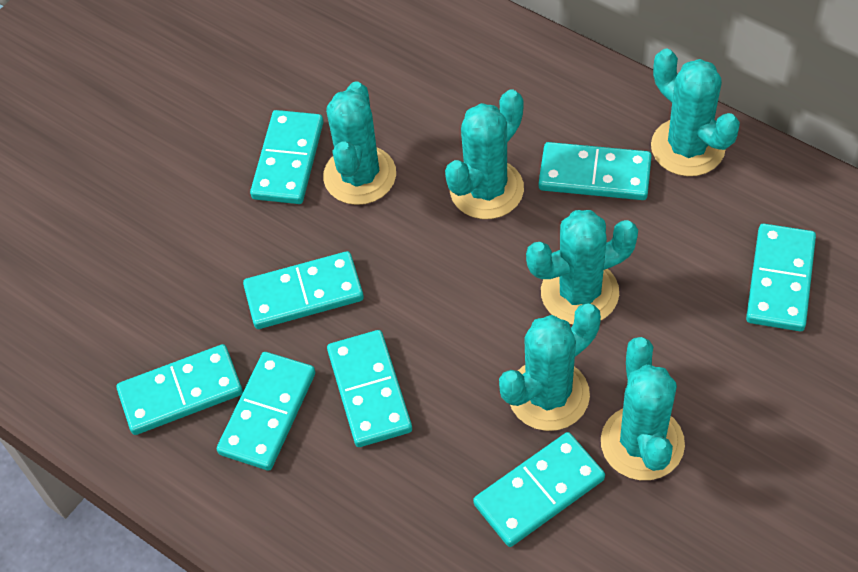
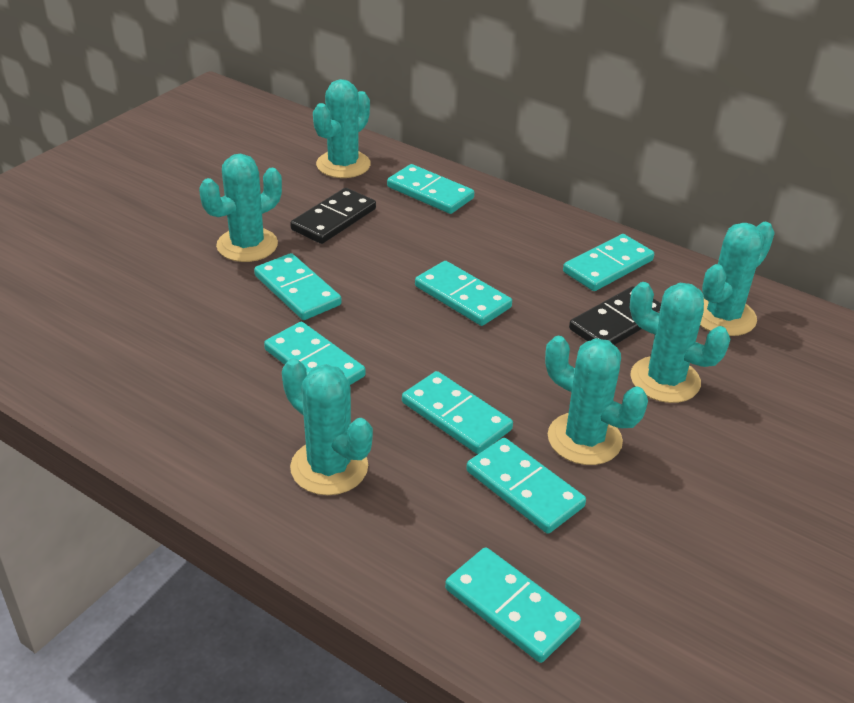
black domino: 0 -> 2

